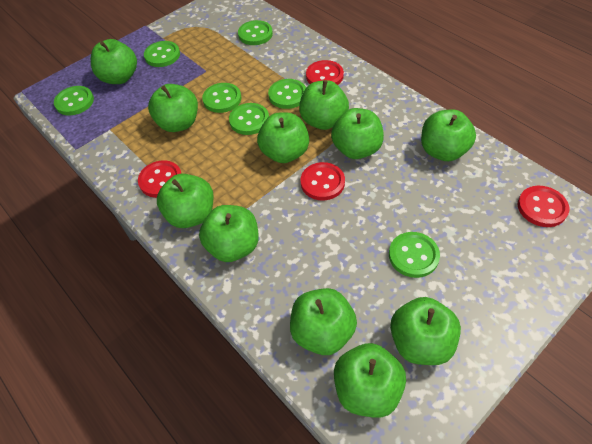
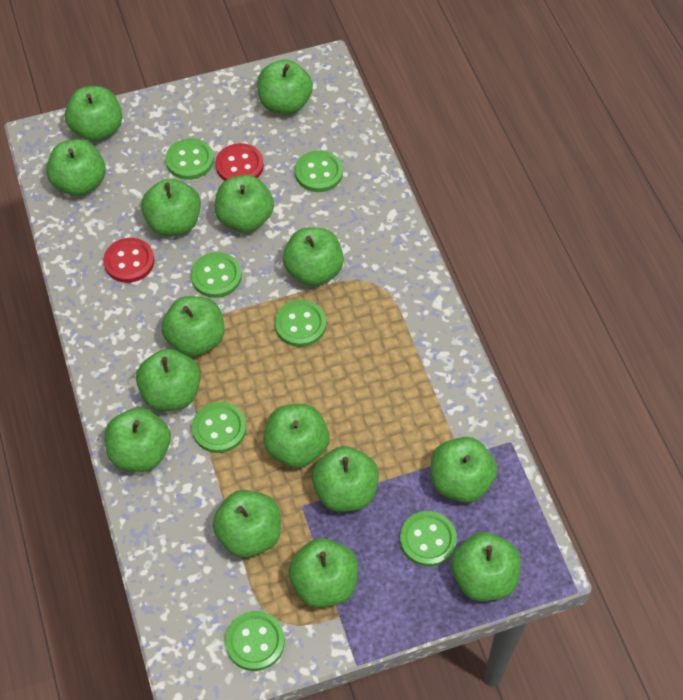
green apple: 11 -> 15
red button: 4 -> 2

